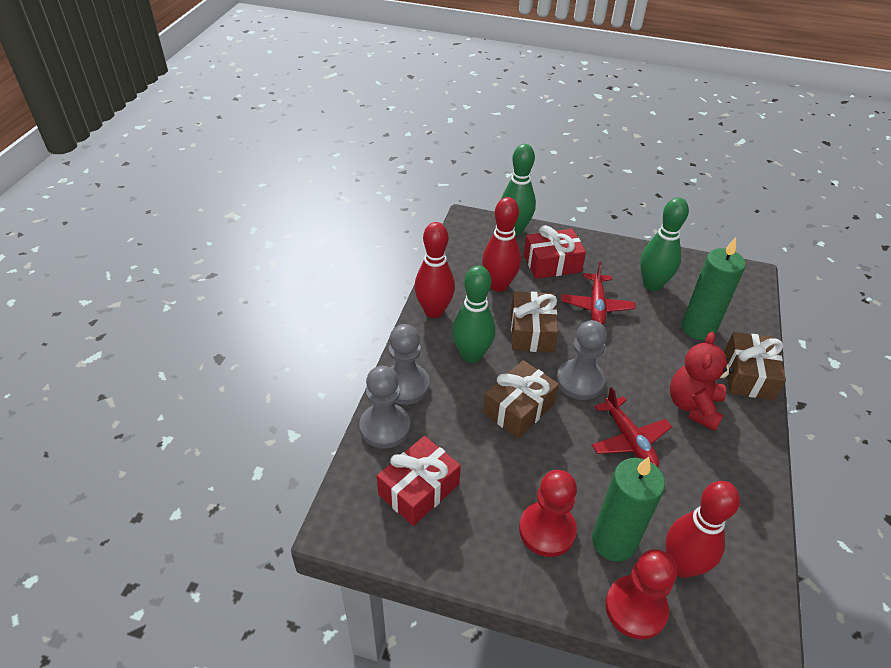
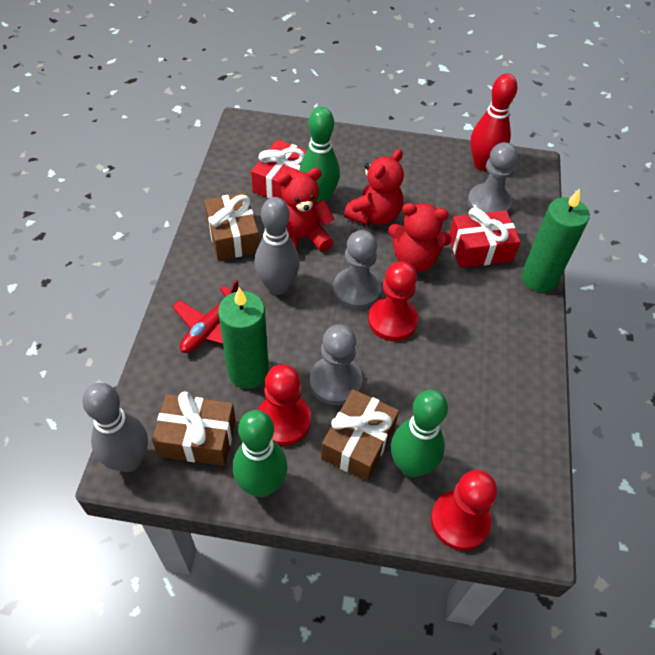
grey bowling pin: 0 -> 2
red bowling pin: 3 -> 1
red pawn: 2 -> 3
red plane: 2 -> 1
red teddy bear: 1 -> 3

